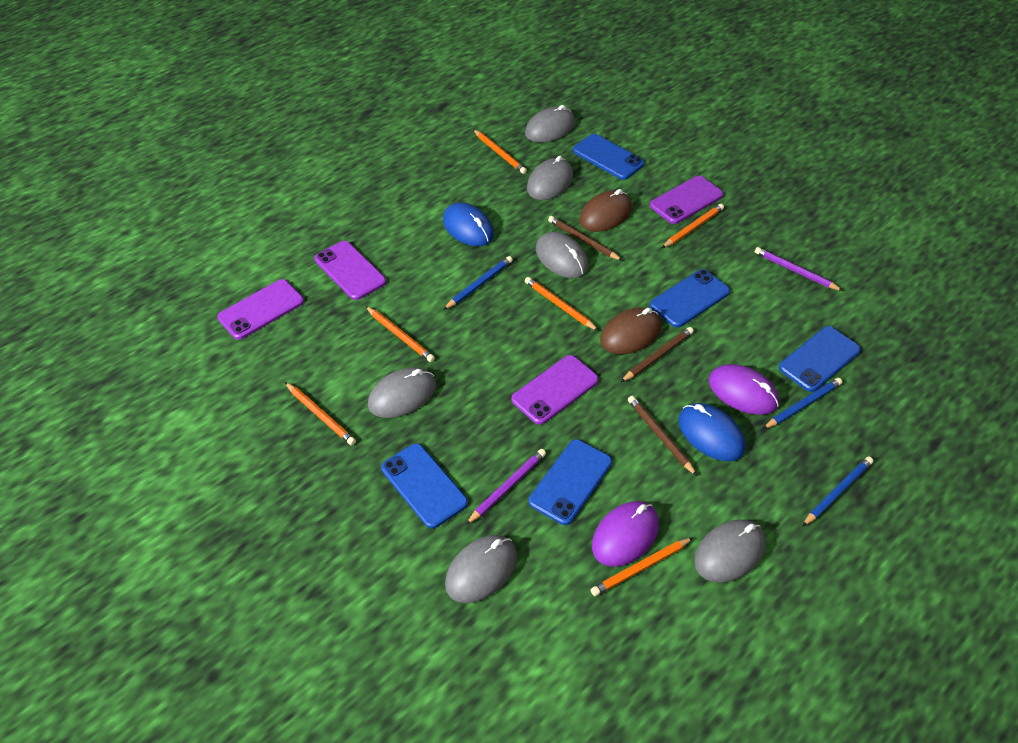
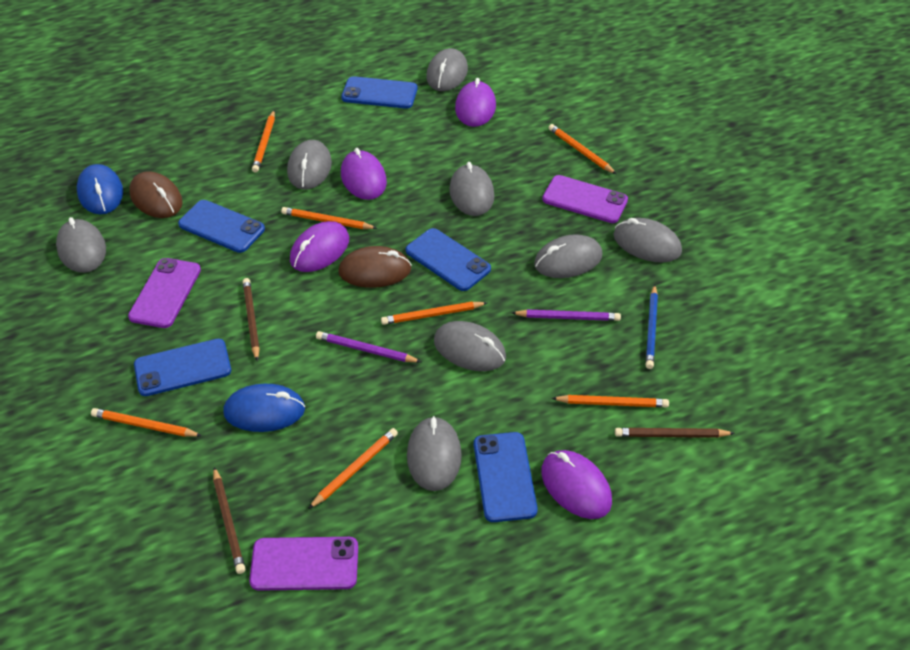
blue pencil: 3 -> 1
grey mouse: 6 -> 8
orange pencil: 6 -> 7
purple mouse: 2 -> 4
purple phone: 4 -> 3

